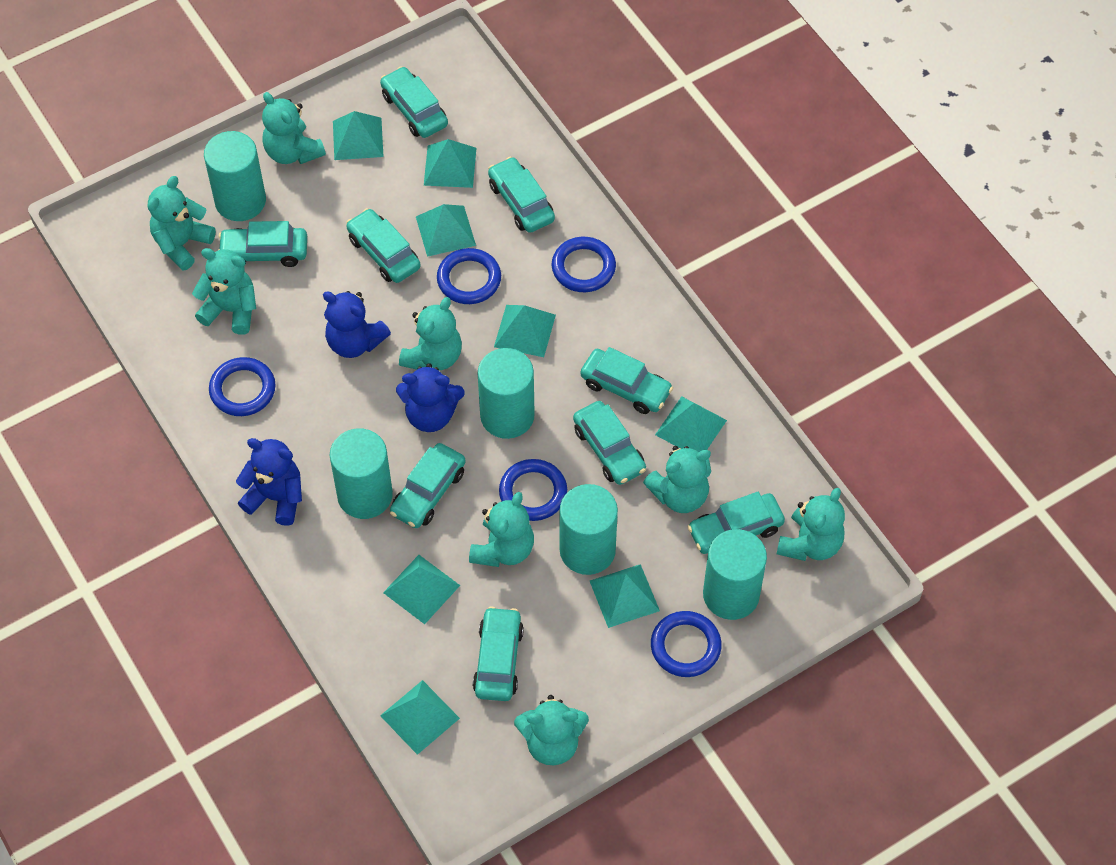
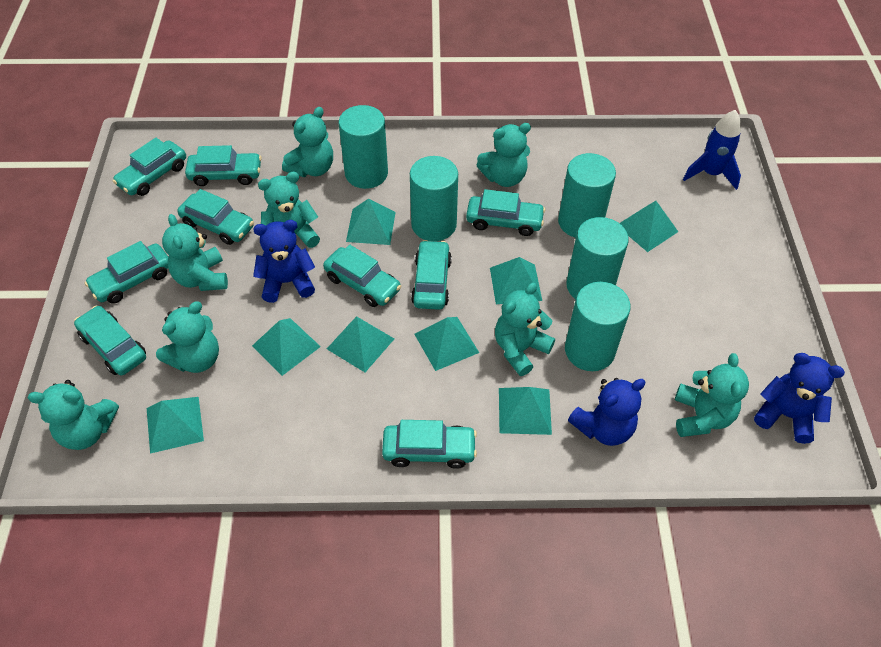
blue ring: 5 -> 0
blue rocket: 0 -> 1

